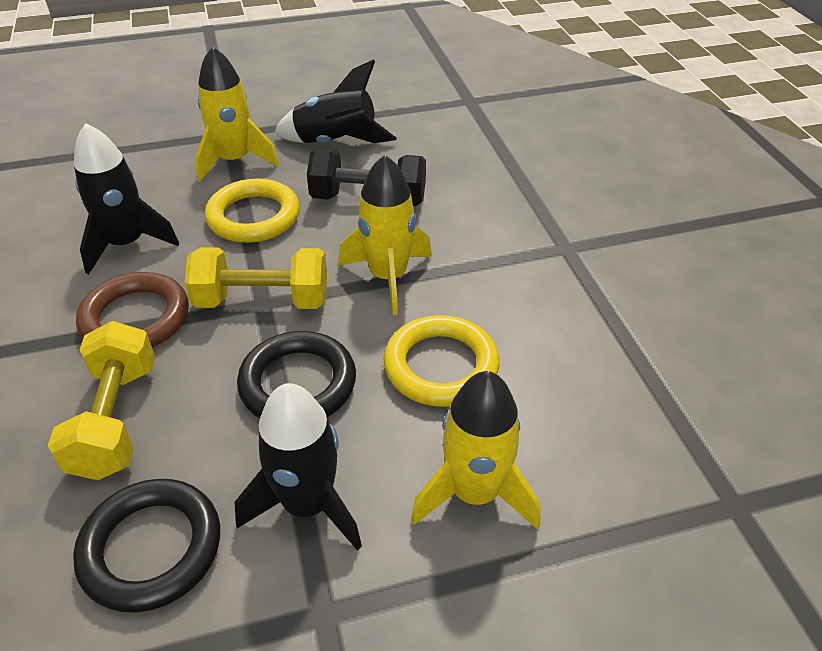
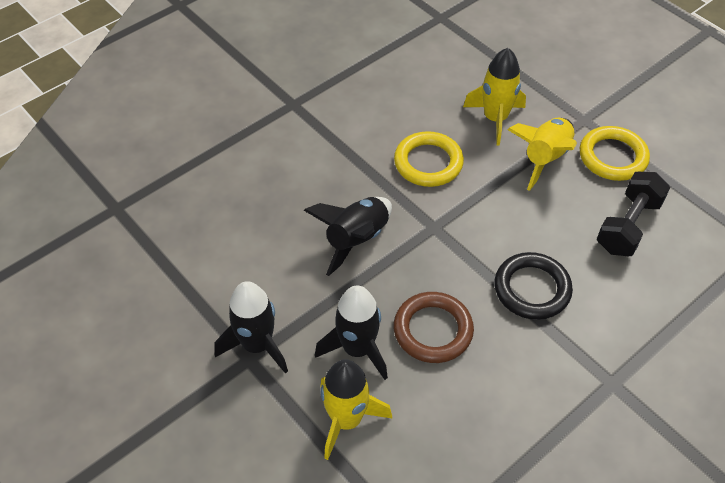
black ring: 2 -> 1
yellow dumbbell: 2 -> 0

